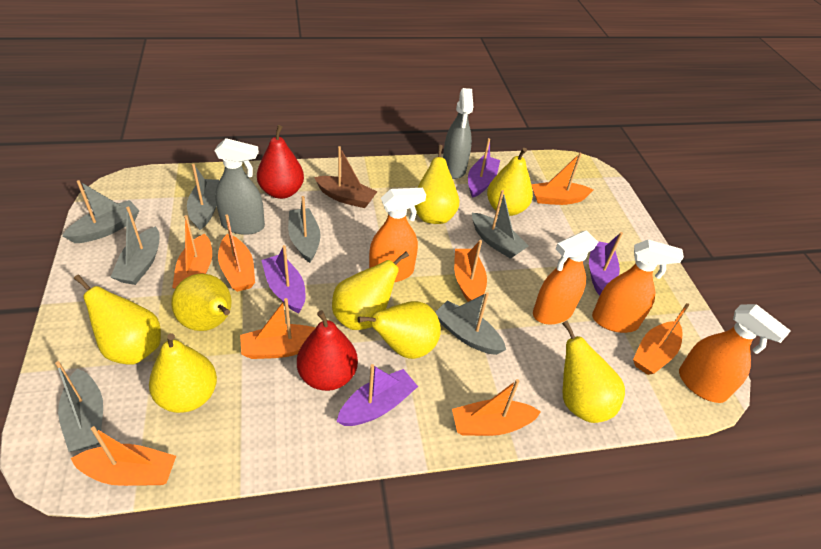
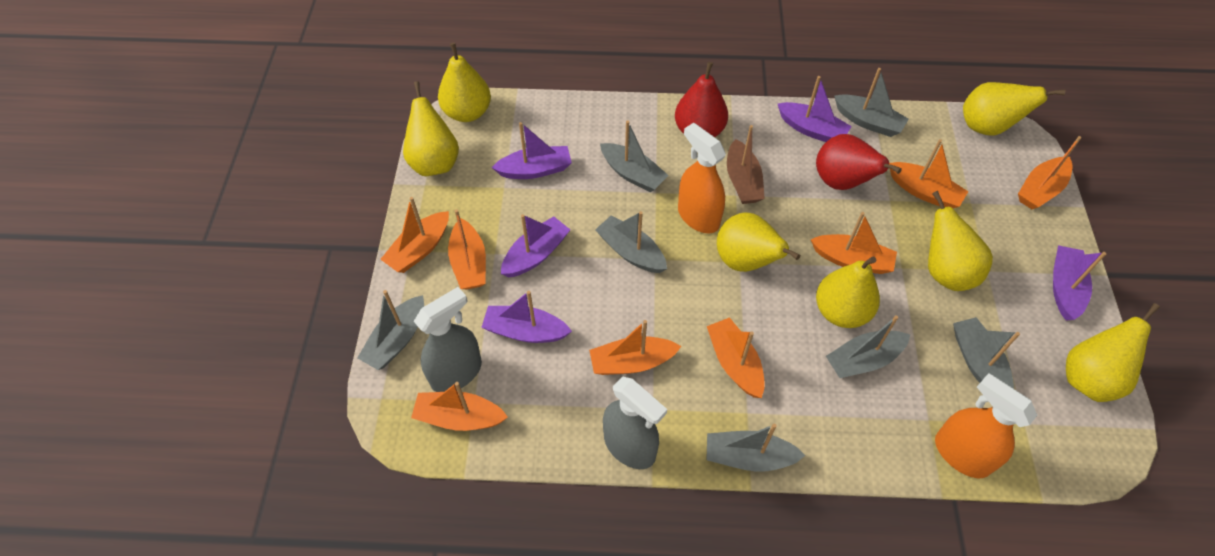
orange spray bottle: 4 -> 2
purple boat: 4 -> 5
yellow pear: 8 -> 7

